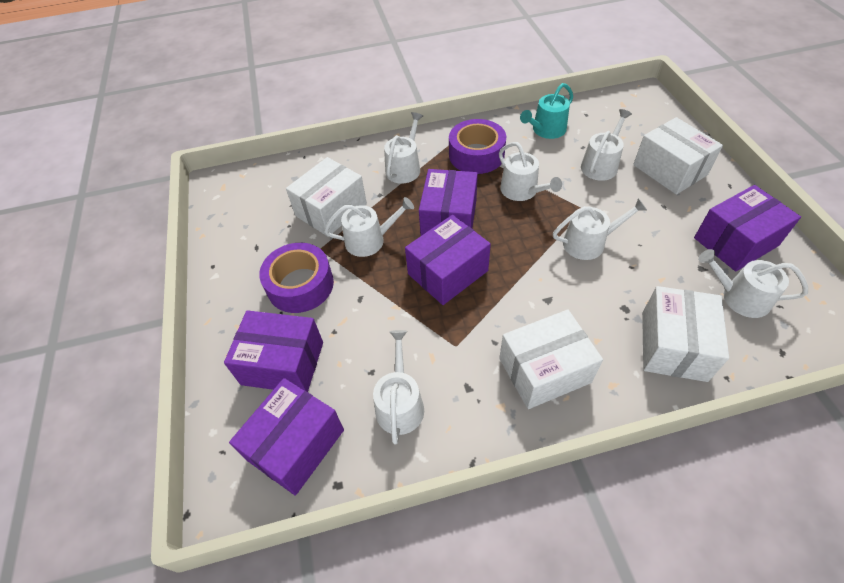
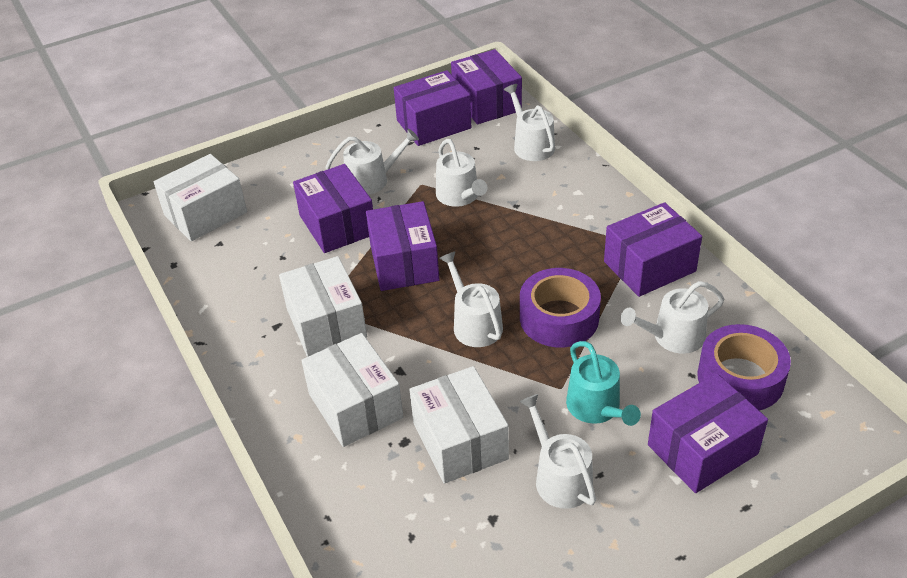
purple box: 5 -> 6
white watering can: 7 -> 6

